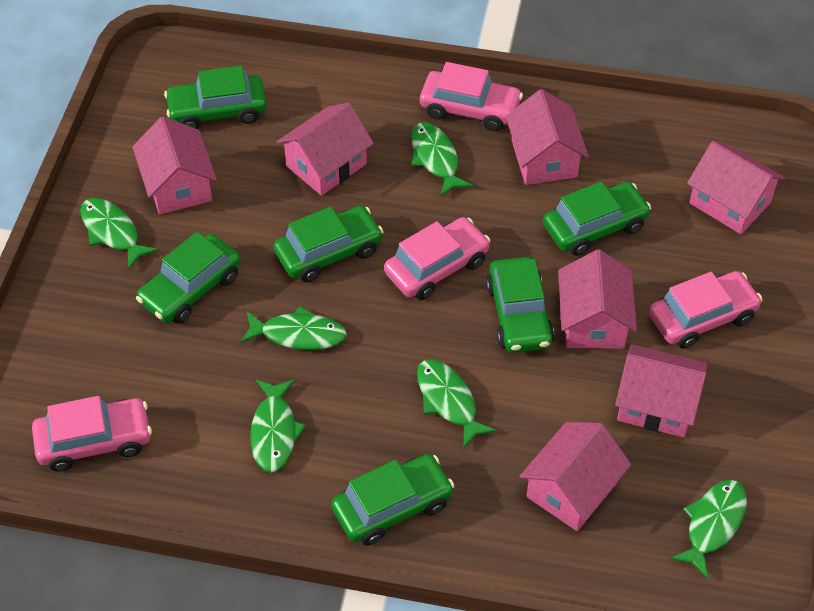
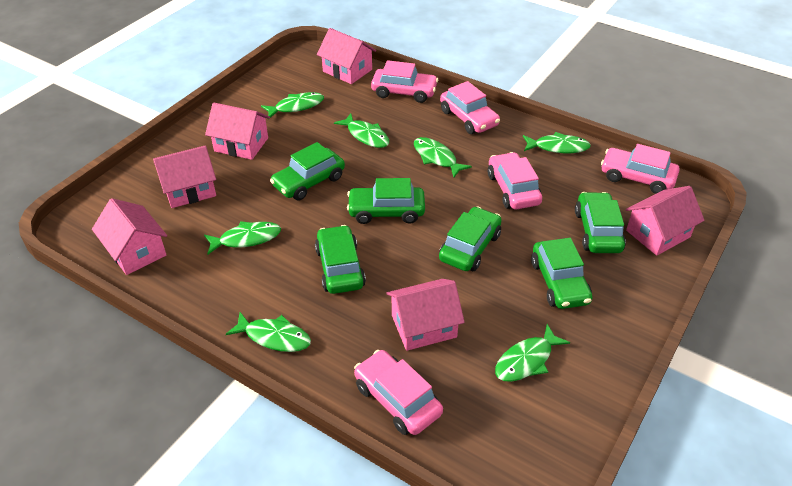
green fish: 6 -> 7
pink car: 4 -> 5
pink house: 7 -> 6

